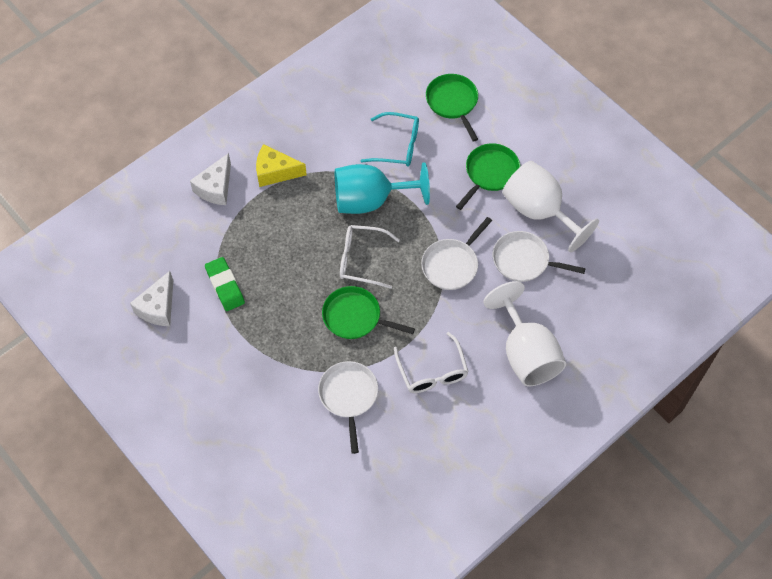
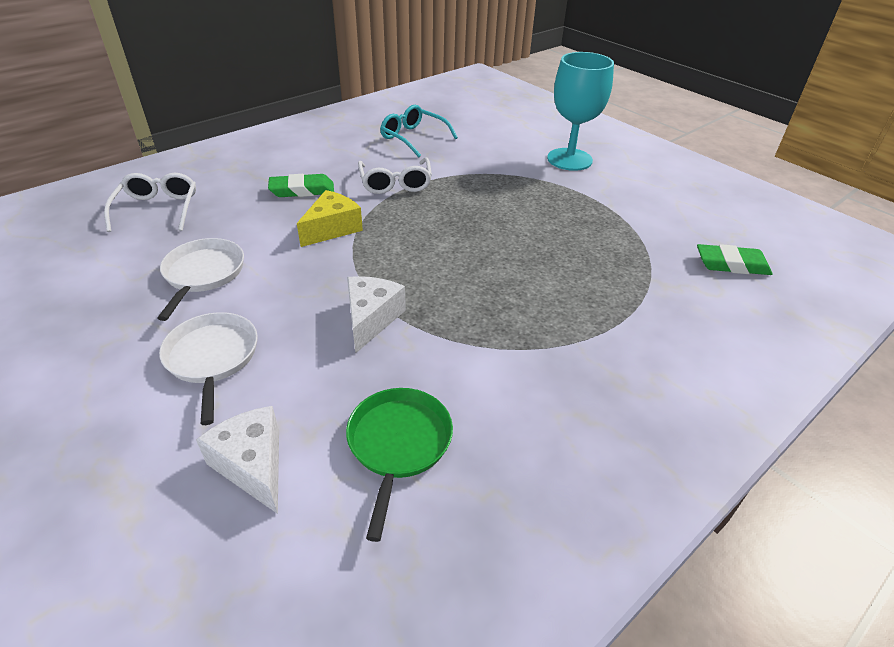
green eraser: 1 -> 2
green pan: 3 -> 1
white goblet: 2 -> 0
white pan: 3 -> 2

